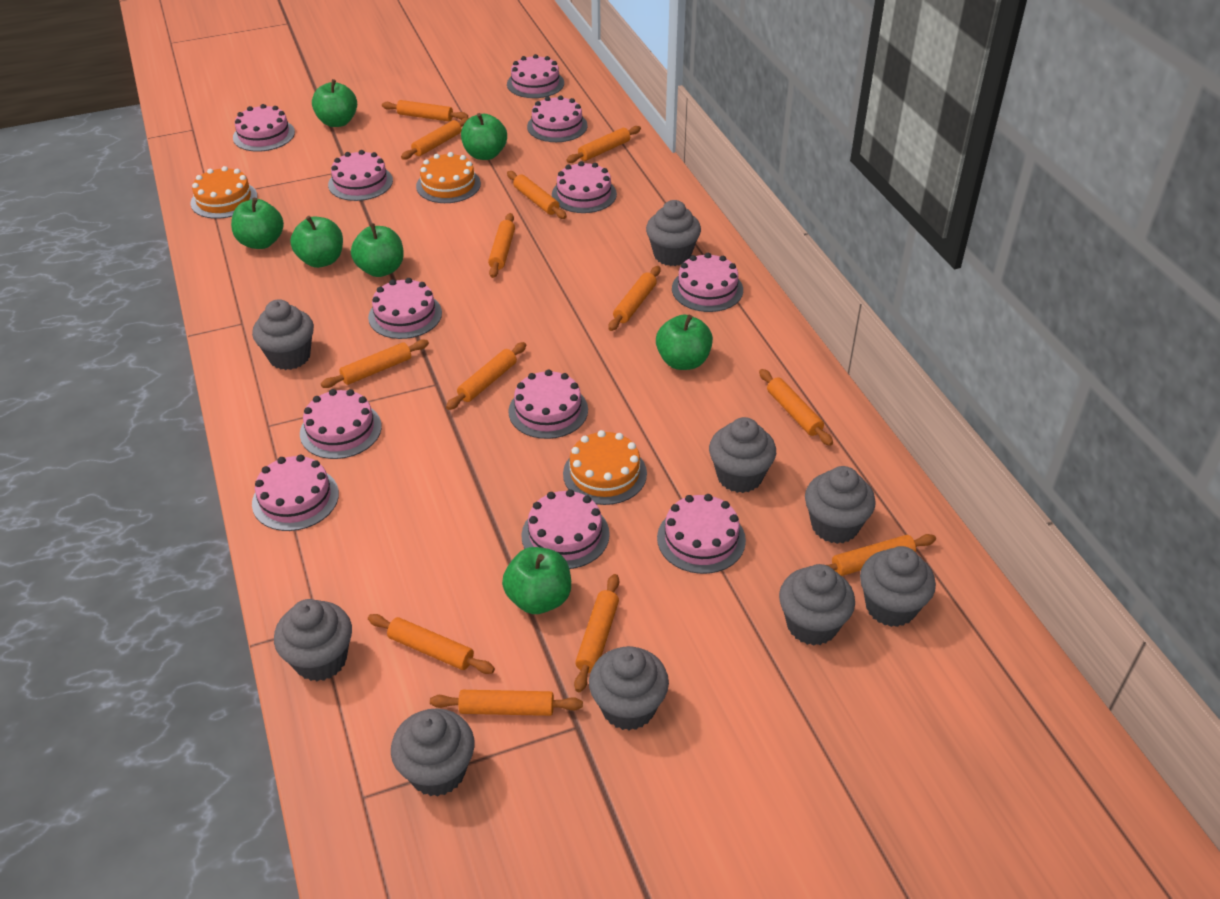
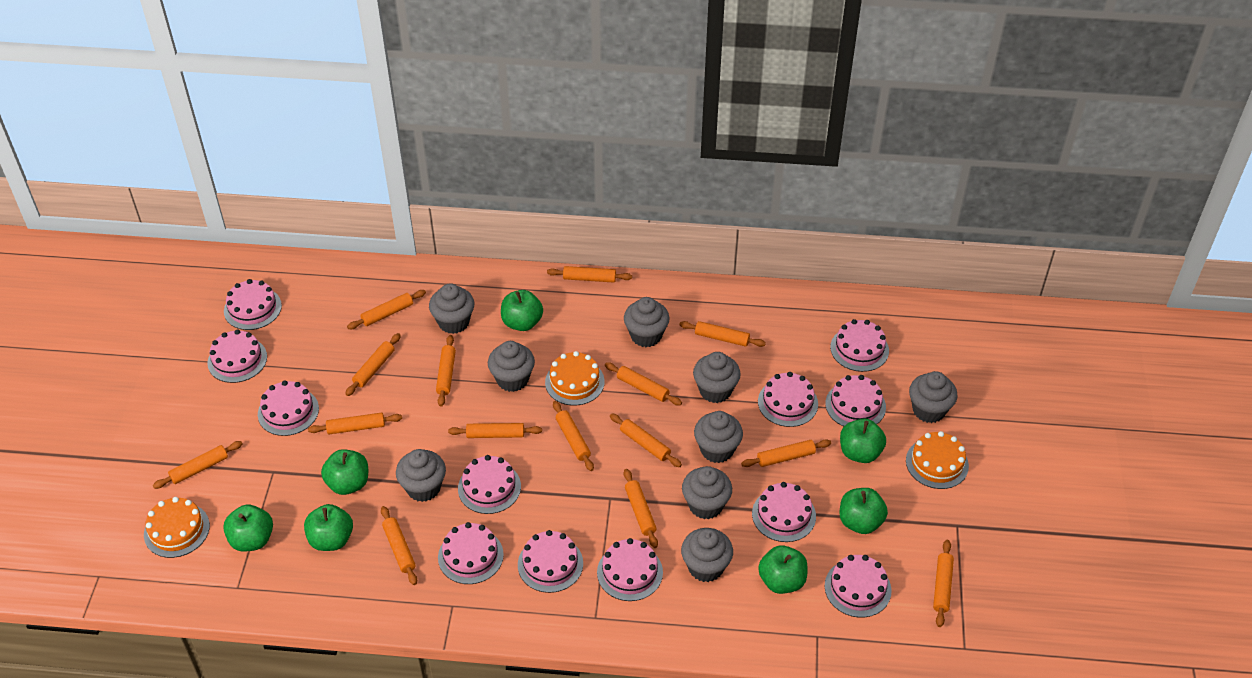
orange rolling pin: 13 -> 15

